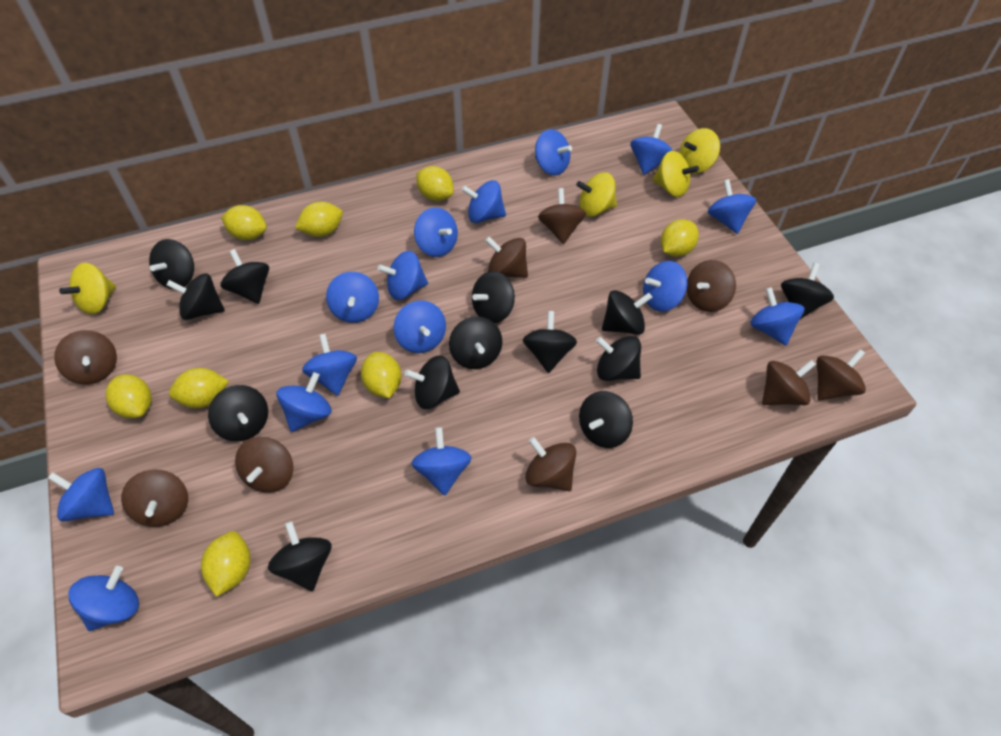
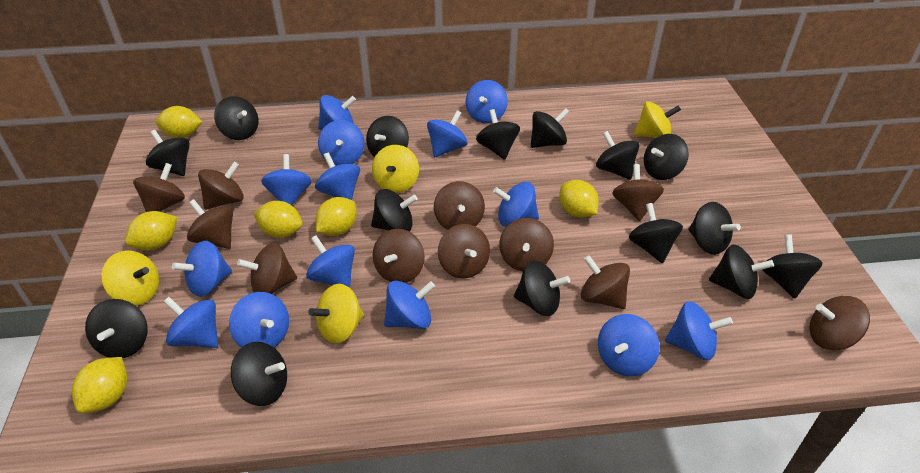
black spinning top: 13 -> 15
blue spinning top: 15 -> 14
brown spinning top: 9 -> 11
yellow lemon: 8 -> 6

